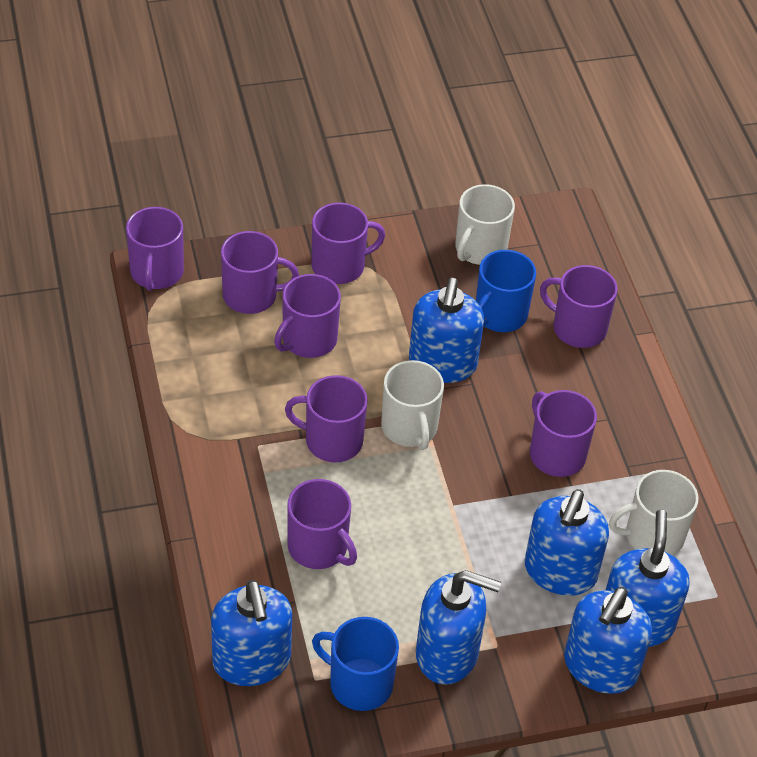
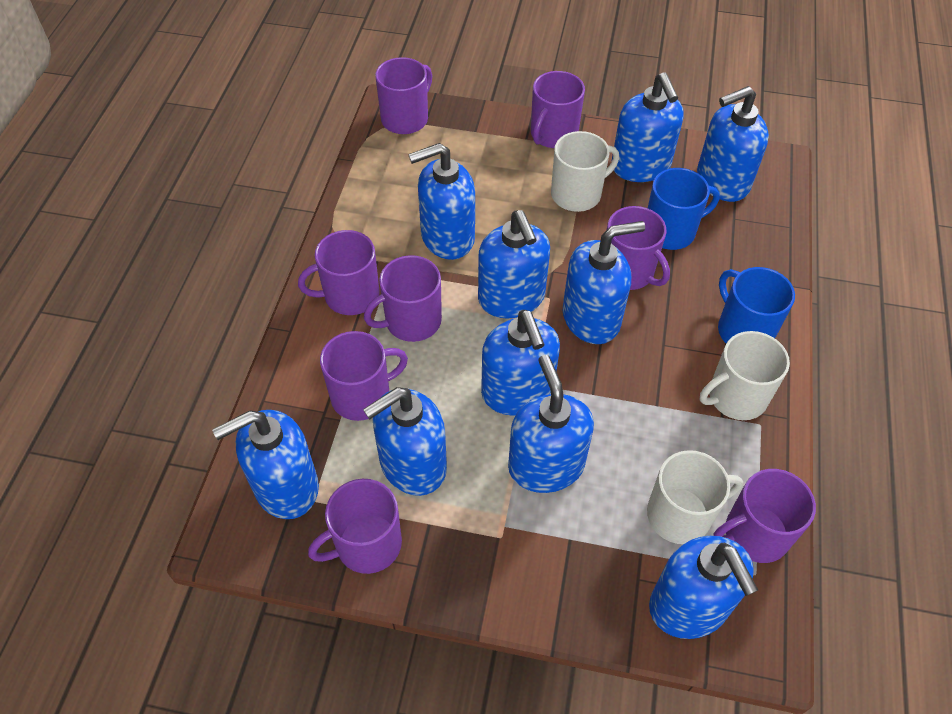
blue soap dispenser: 6 -> 10

